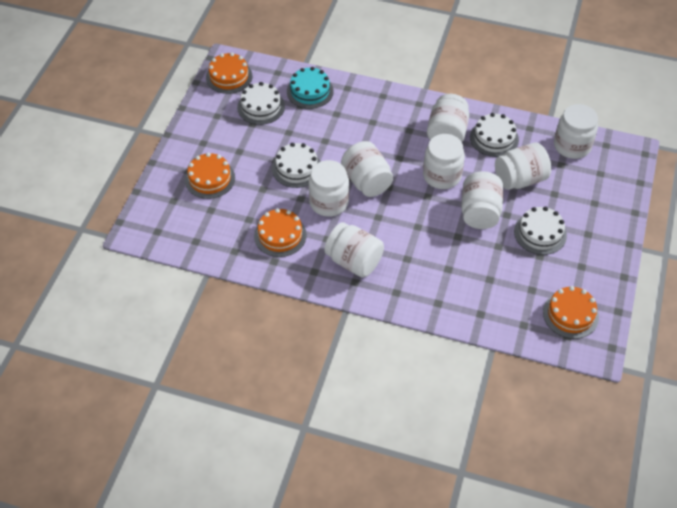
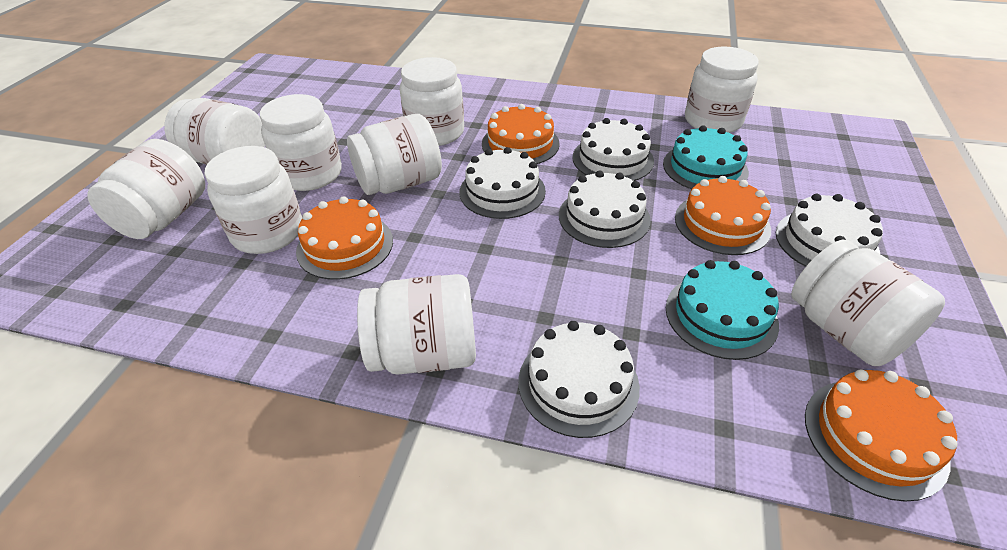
turquoise cake: 1 -> 2
white cake: 4 -> 5
white jar: 8 -> 9

